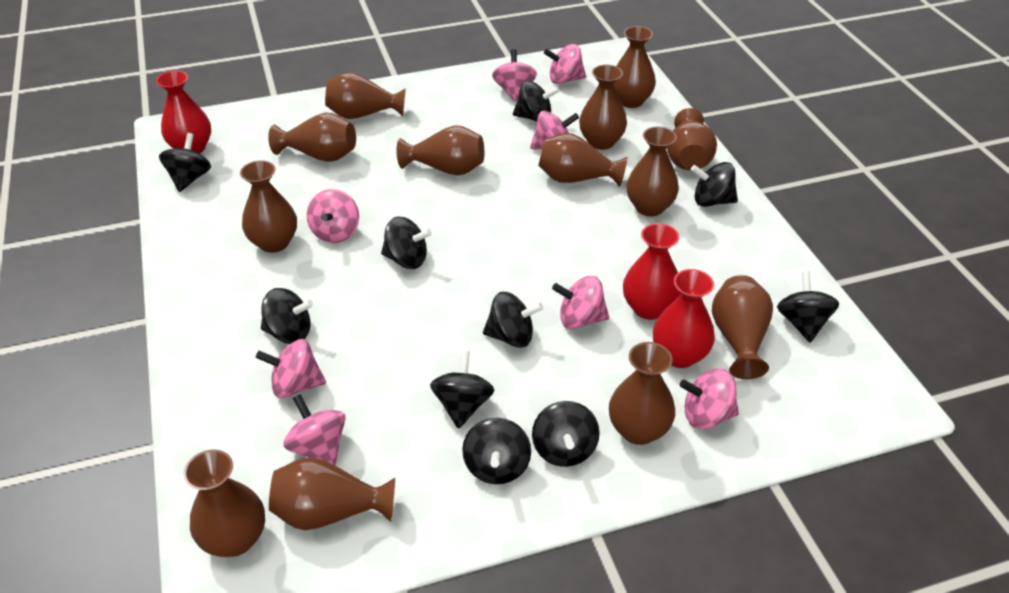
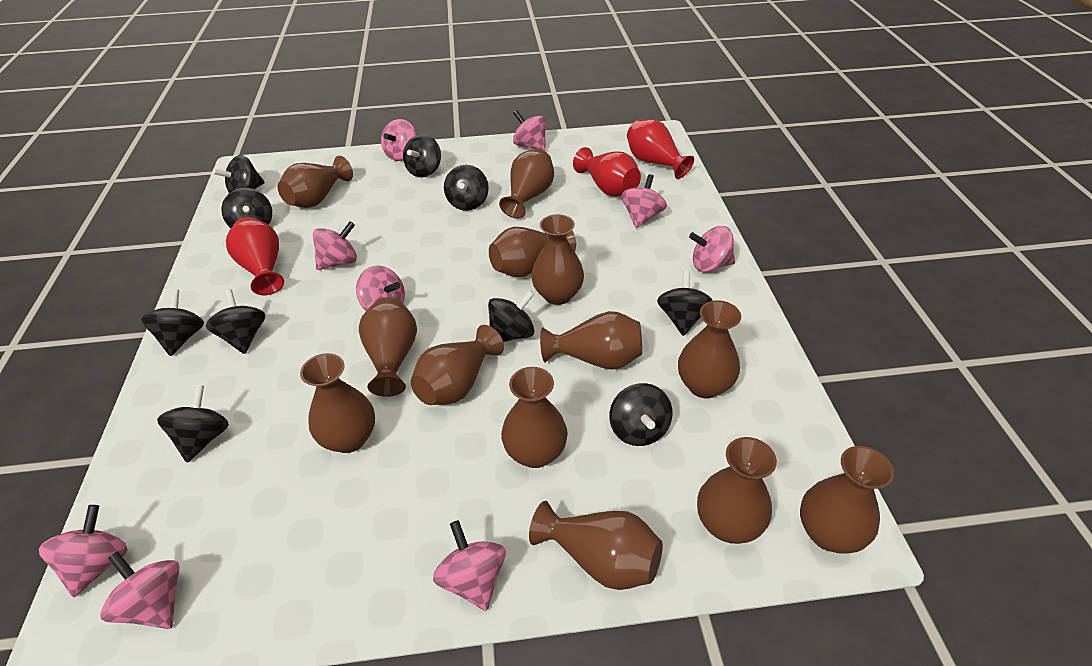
pink spinning top: 8 -> 9

